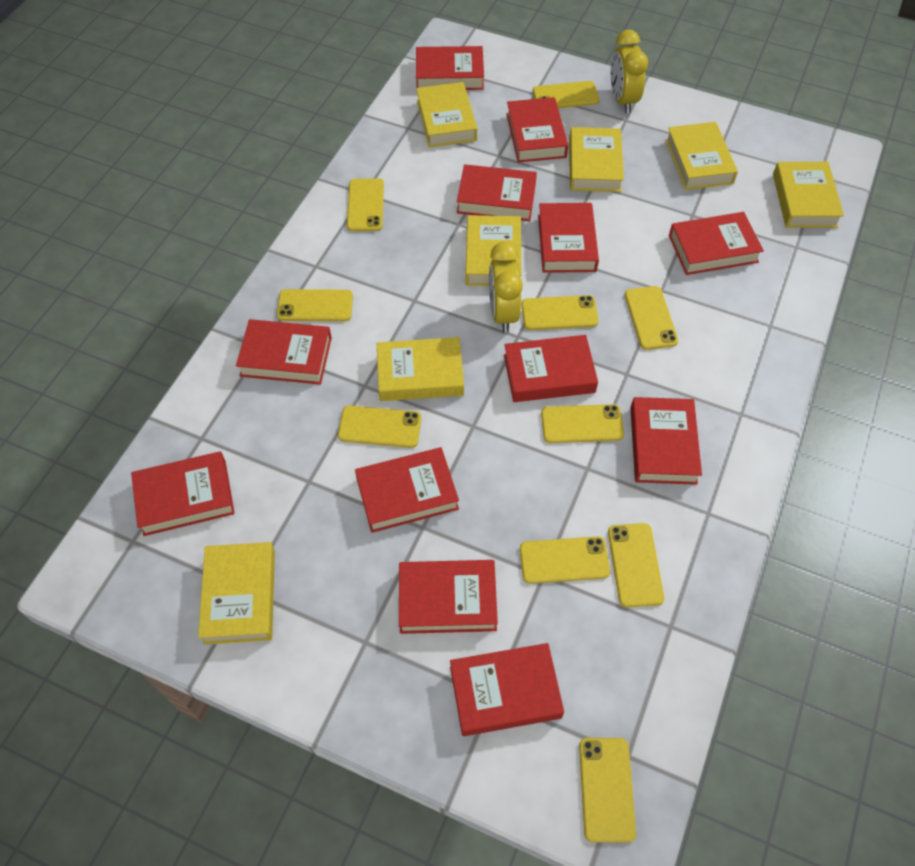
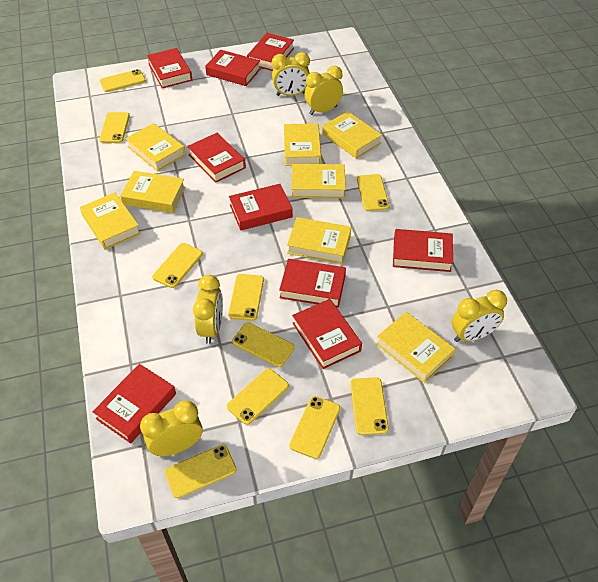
red book: 12 -> 9
yellow book: 7 -> 8
yellow clock: 2 -> 5

